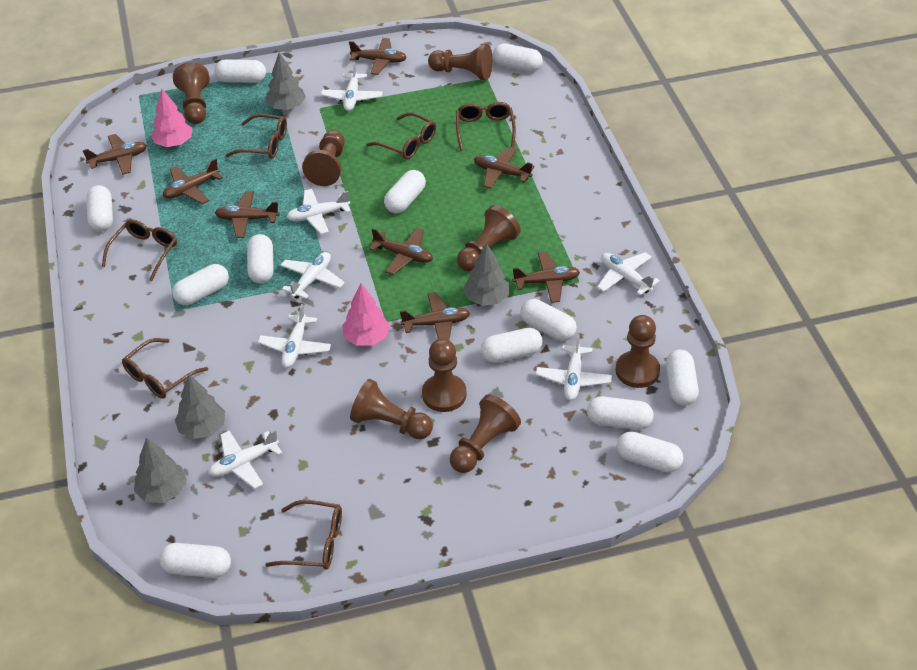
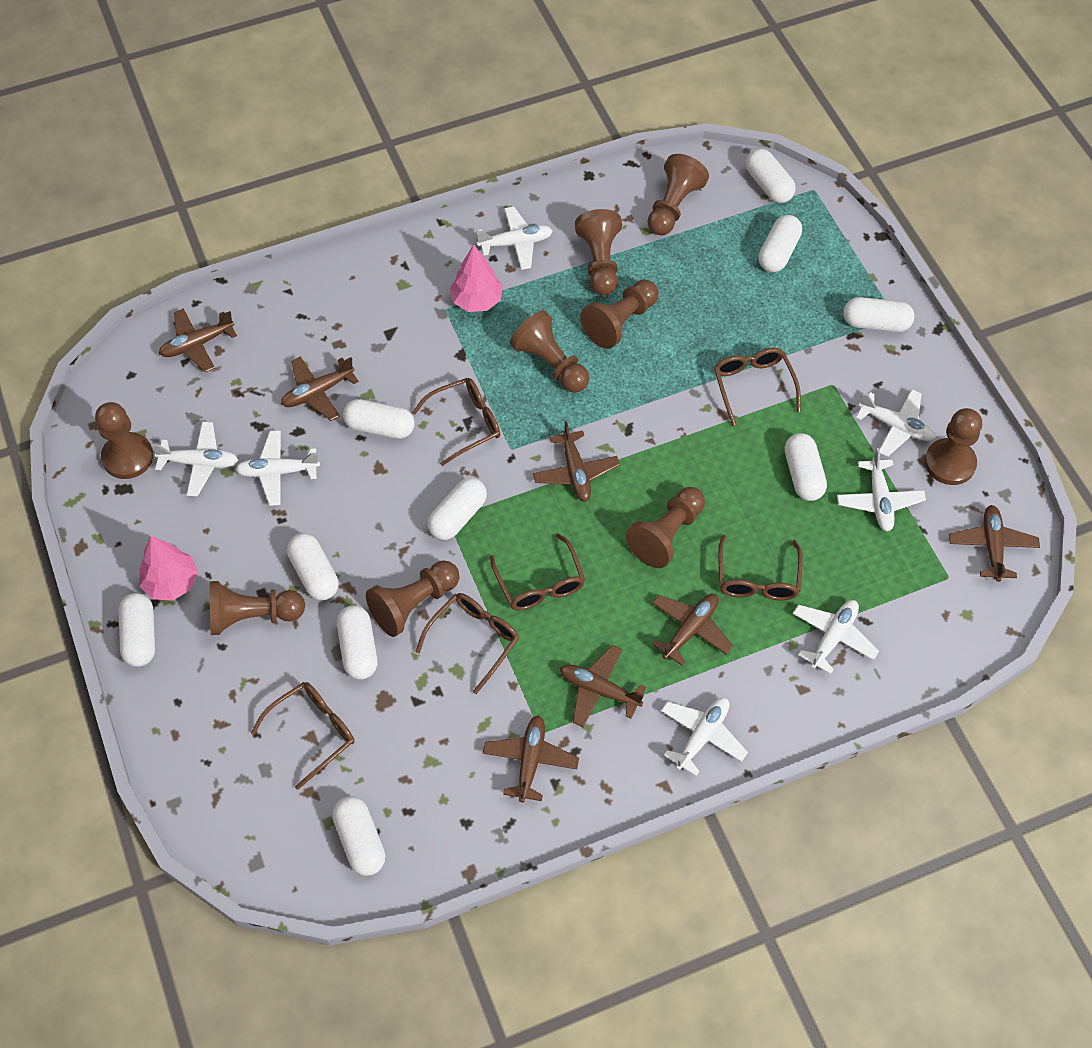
brown pawn: 8 -> 9
brown plane: 8 -> 7
grey tree: 4 -> 0
white capsule: 12 -> 10

